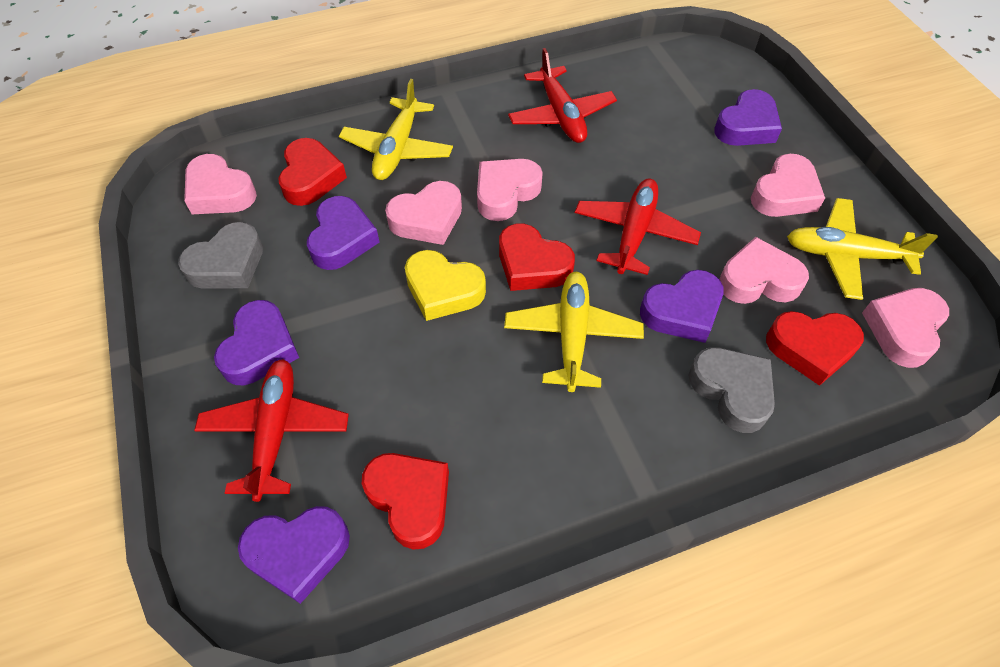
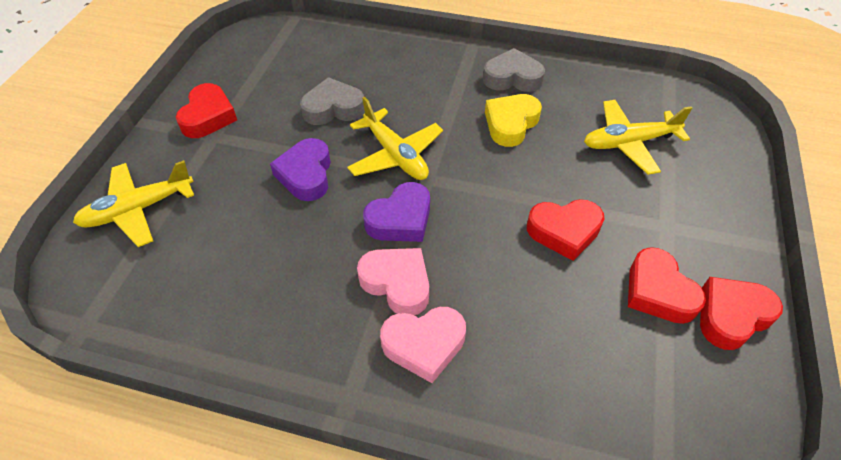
pink heart: 6 -> 2
purple heart: 5 -> 2
red plane: 3 -> 0

